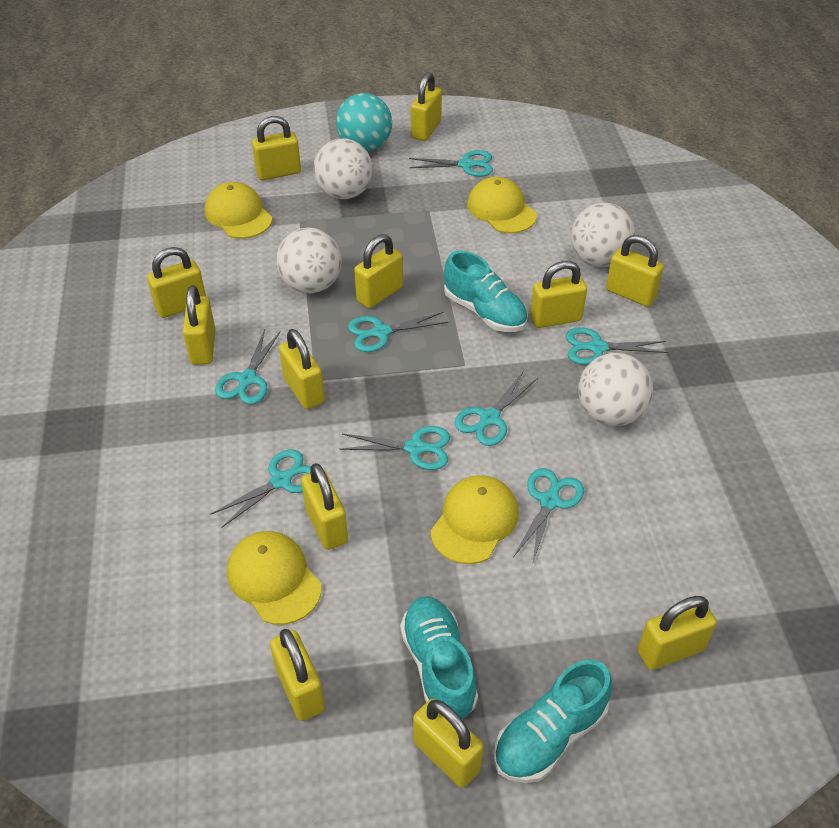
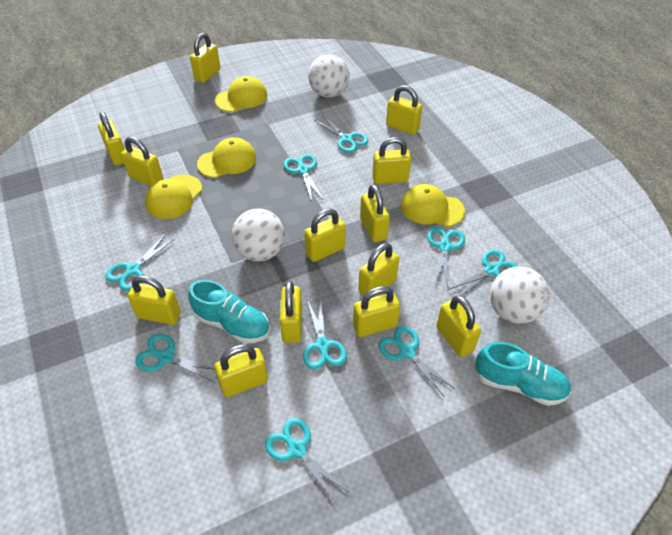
turquoise ball: 1 -> 0
turquoise scissors: 8 -> 9
turquoise shoe: 3 -> 2
white ball: 4 -> 3
yellow padlock: 12 -> 13

